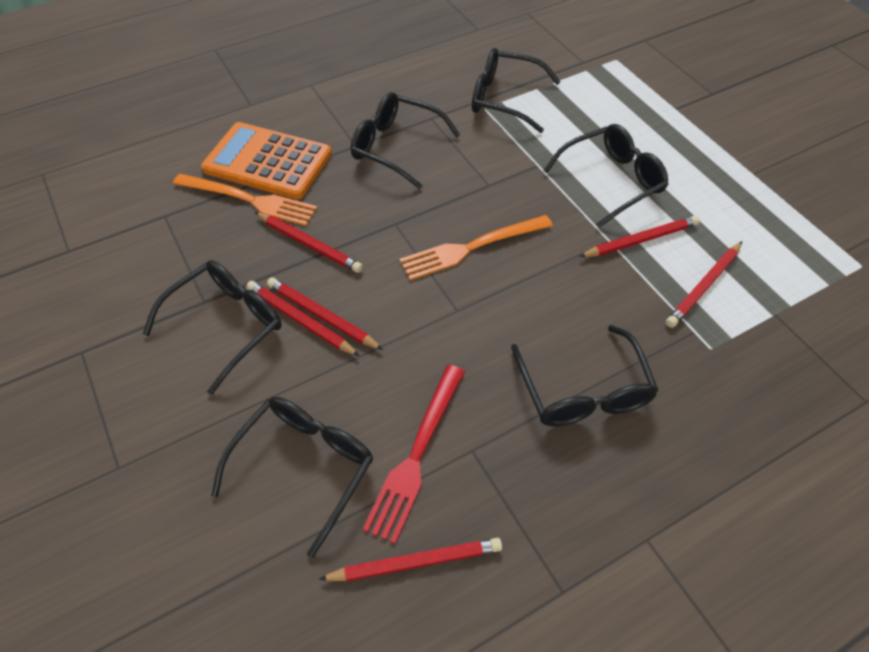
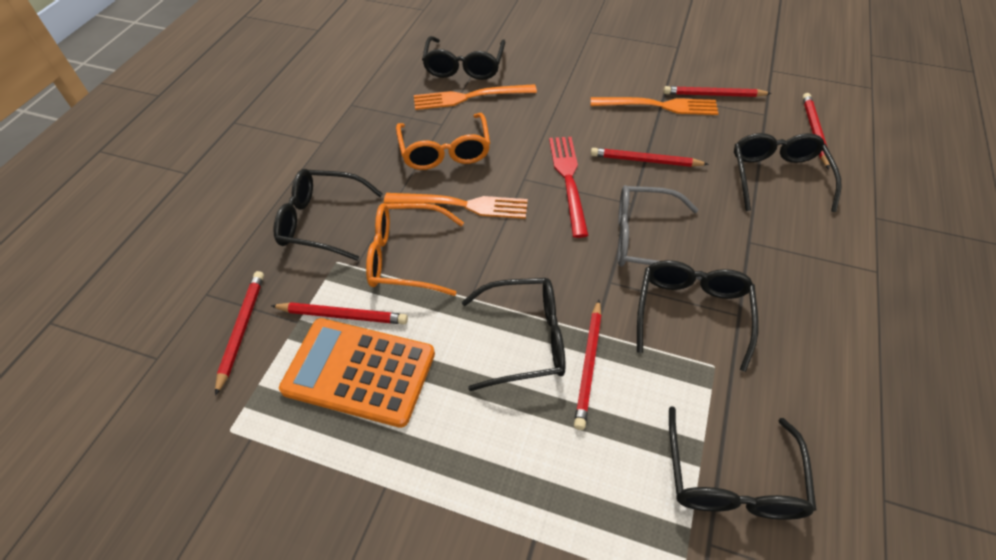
grey glasses: 0 -> 1
orange fork: 2 -> 3
orange glasses: 0 -> 2

